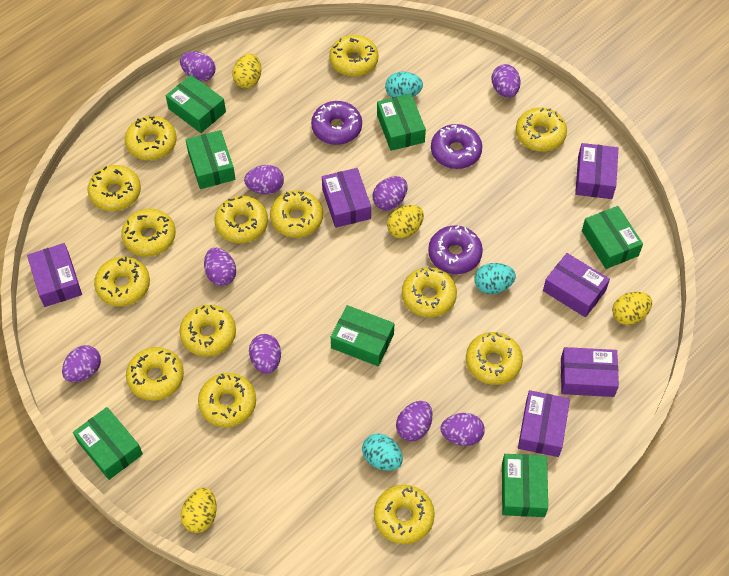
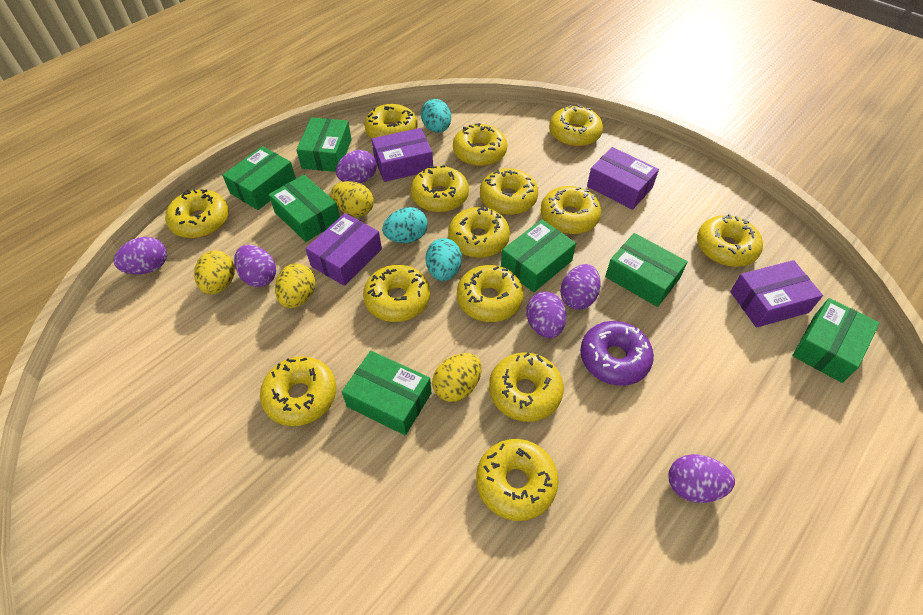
purple box: 6 -> 4
purple donut: 3 -> 1
purple egg: 9 -> 6

